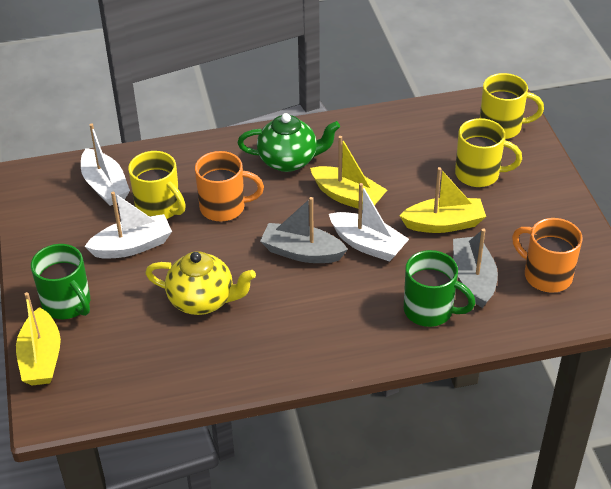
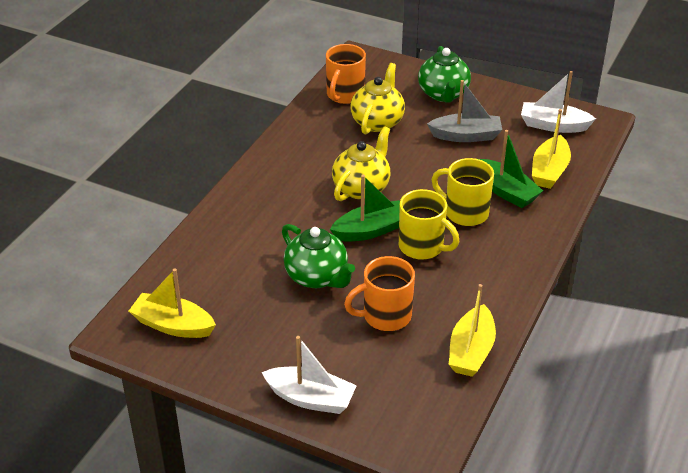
green boat: 0 -> 2
green mug: 2 -> 0
green teapot: 1 -> 2
grey boat: 2 -> 1
white boat: 3 -> 2
yellow mug: 3 -> 2
yellow teapot: 1 -> 2

